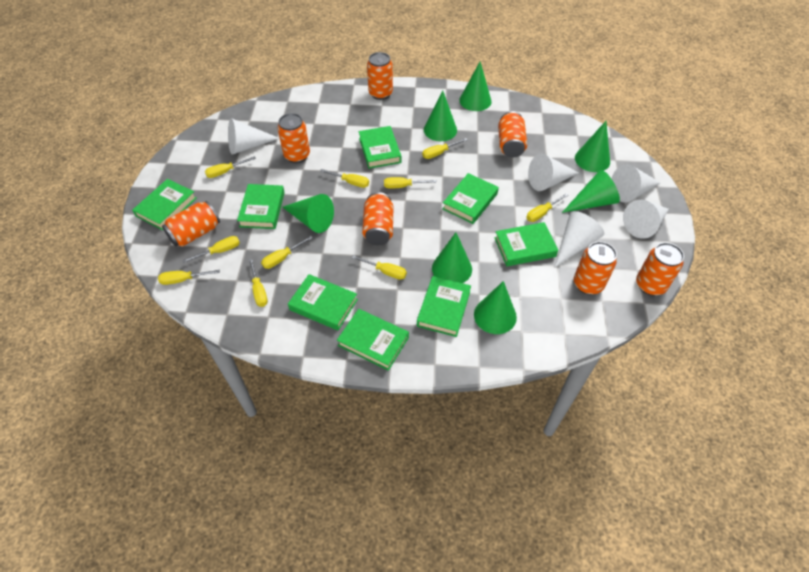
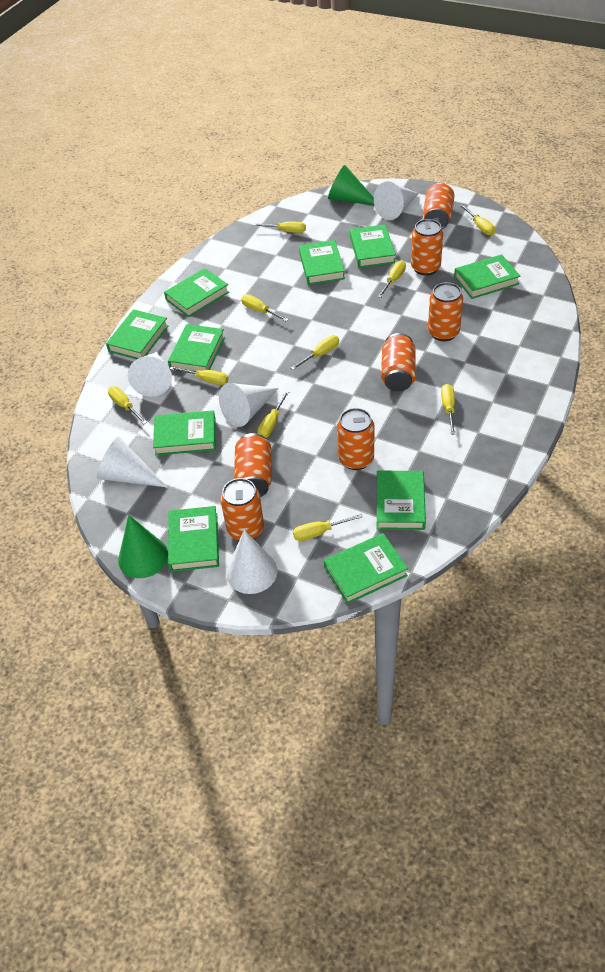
green book: 8 -> 10
green cone: 7 -> 2

